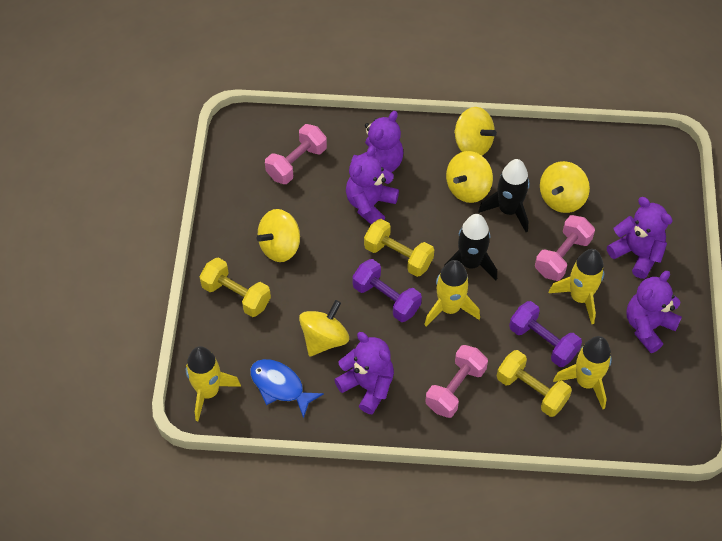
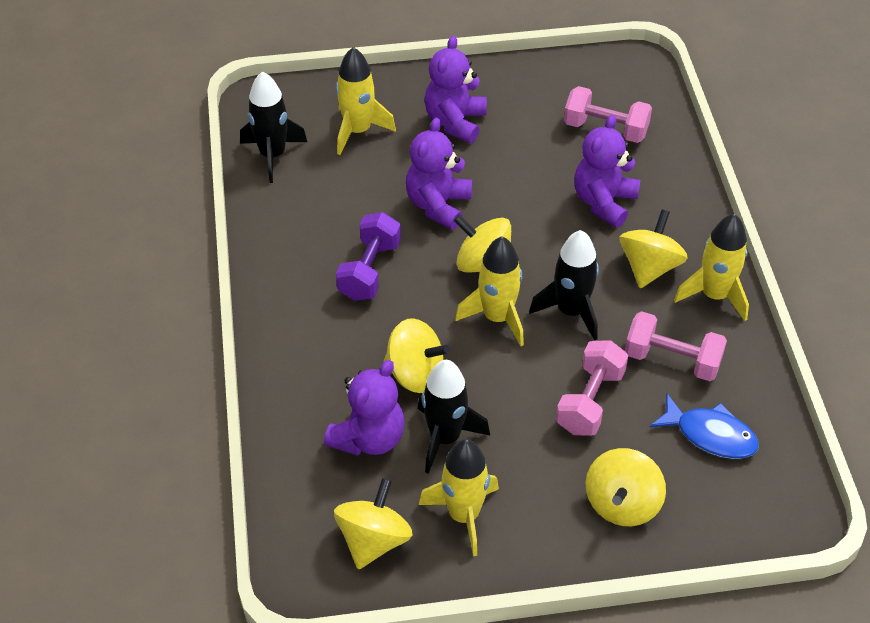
black rocket: 2 -> 3
purple dumbbell: 2 -> 1
purple teddy bear: 5 -> 4
yellow dumbbell: 3 -> 0

